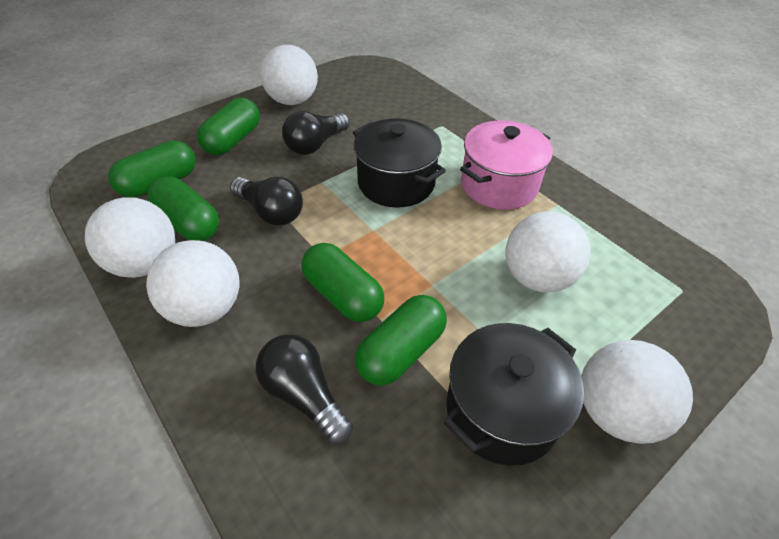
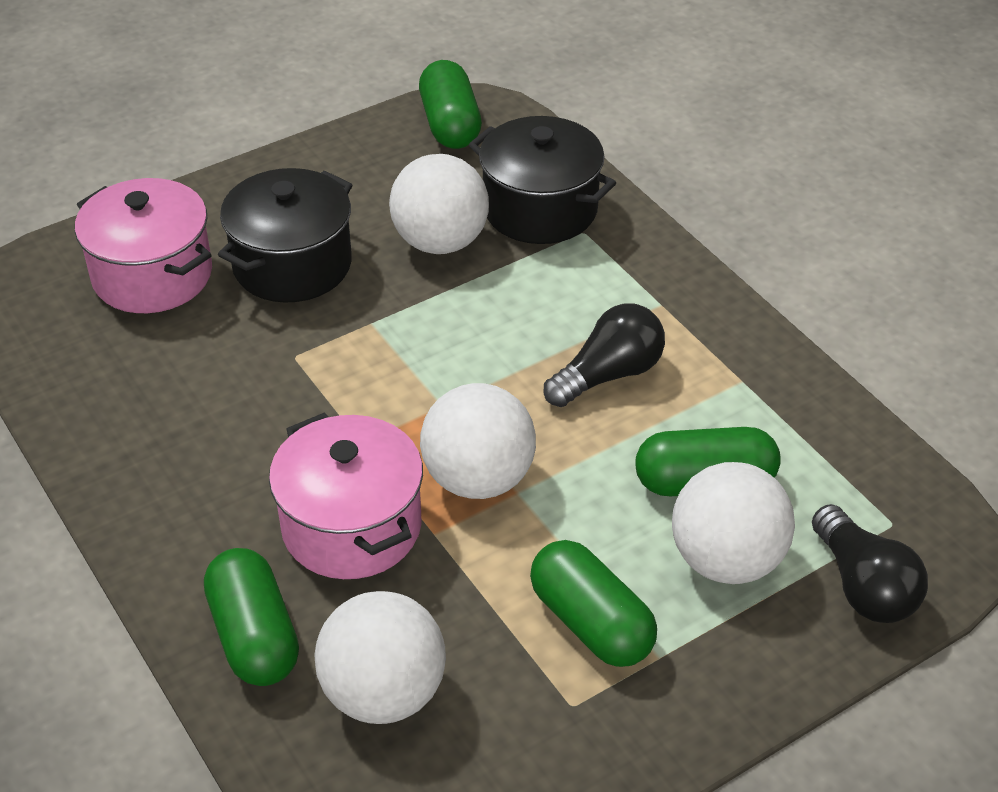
black light bulb: 3 -> 2
green capsule: 5 -> 4
pink pot: 1 -> 2
white ball: 5 -> 4

